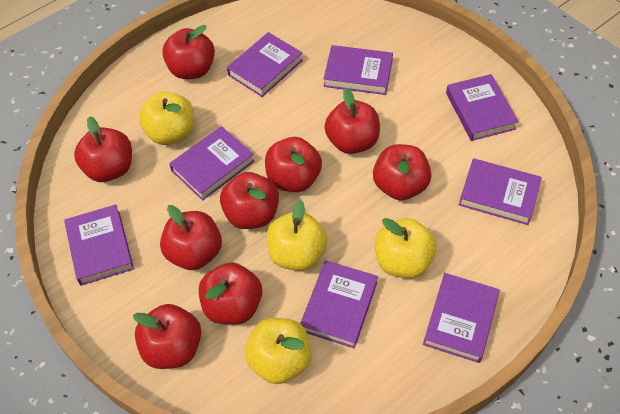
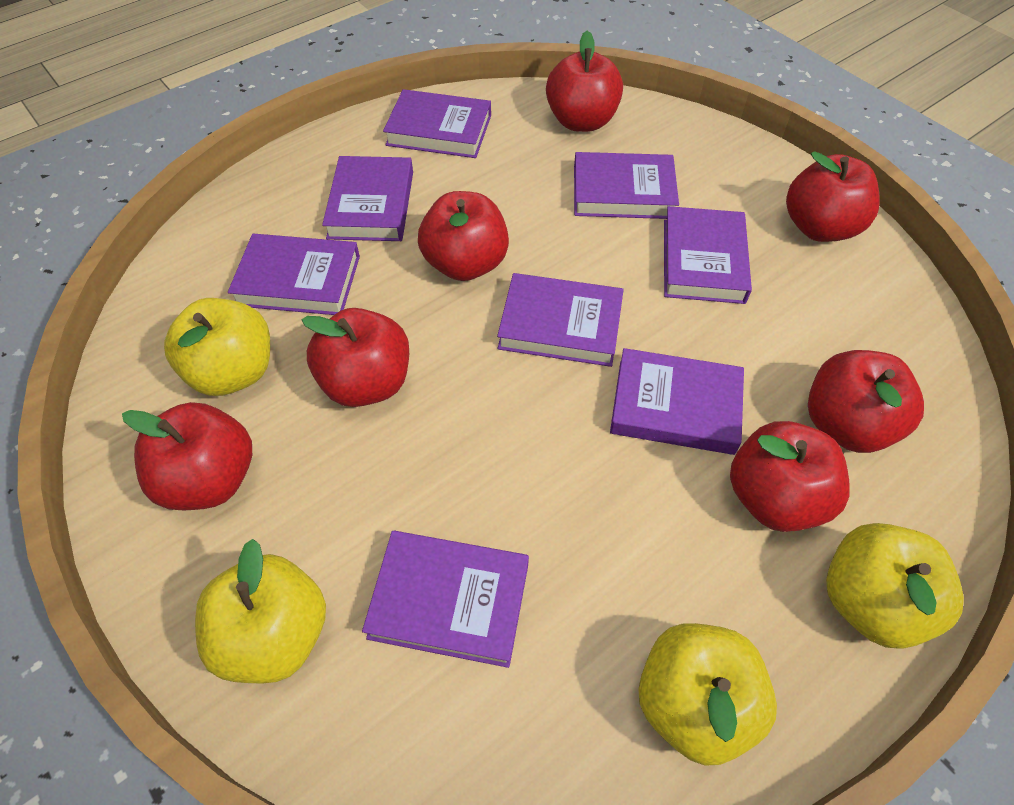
red apple: 9 -> 7

